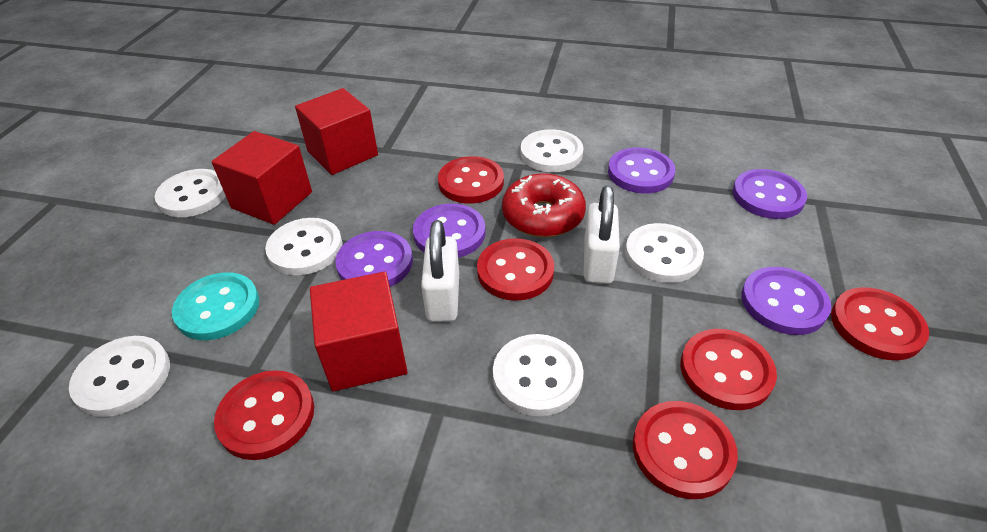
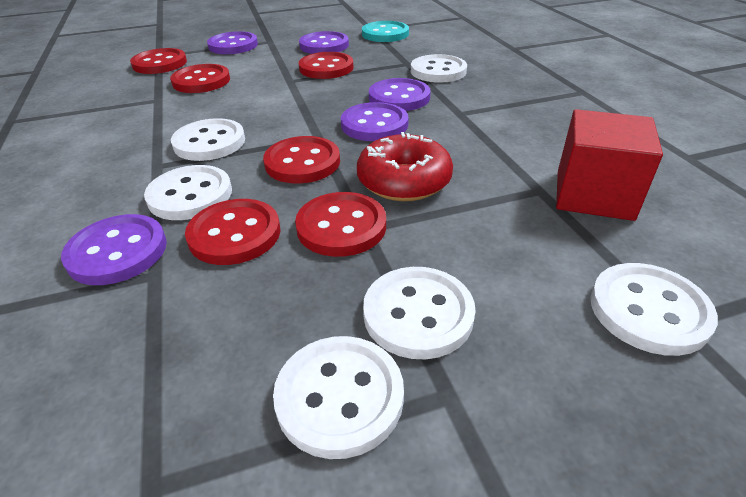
red cube: 3 -> 1
white padlock: 2 -> 0

